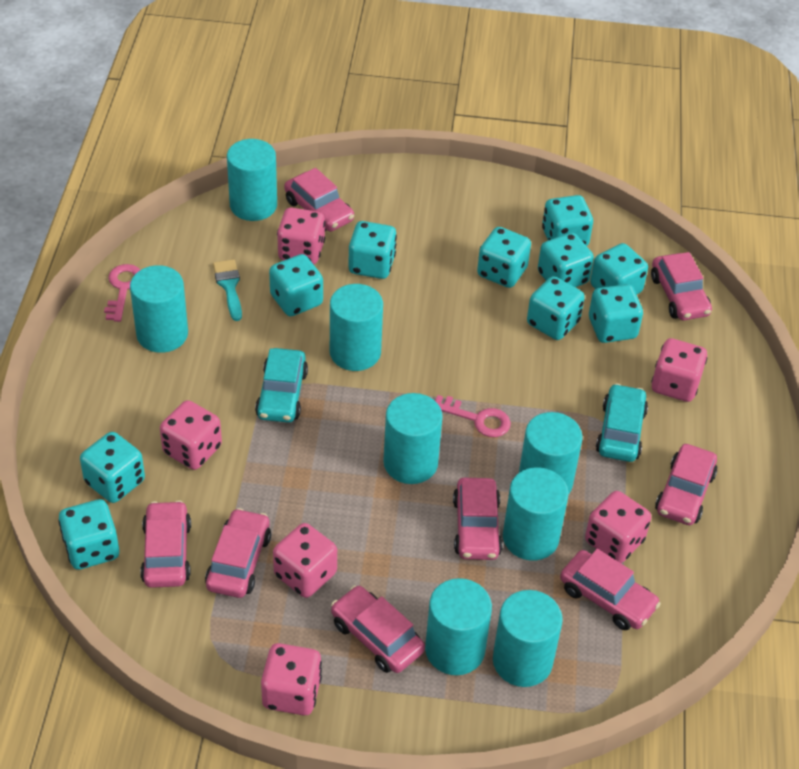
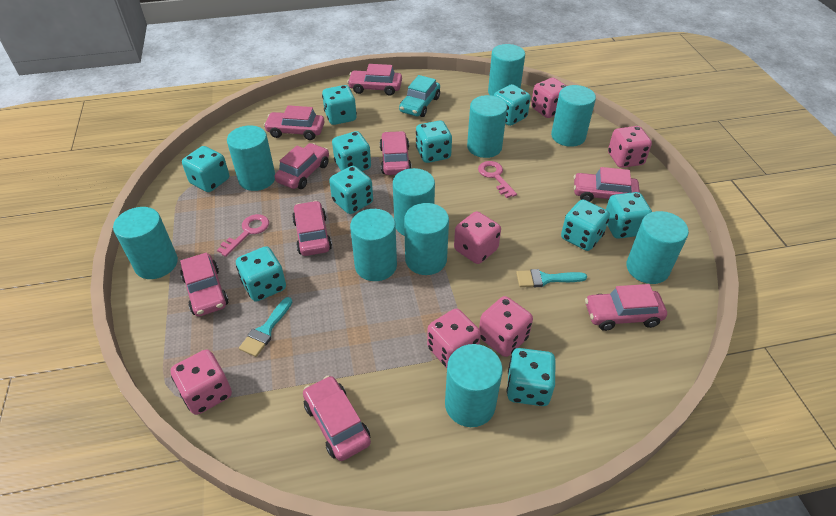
pink car: 8 -> 9
turquoise brush: 1 -> 2
turquoise car: 2 -> 1
turquoise cylinder: 8 -> 10

